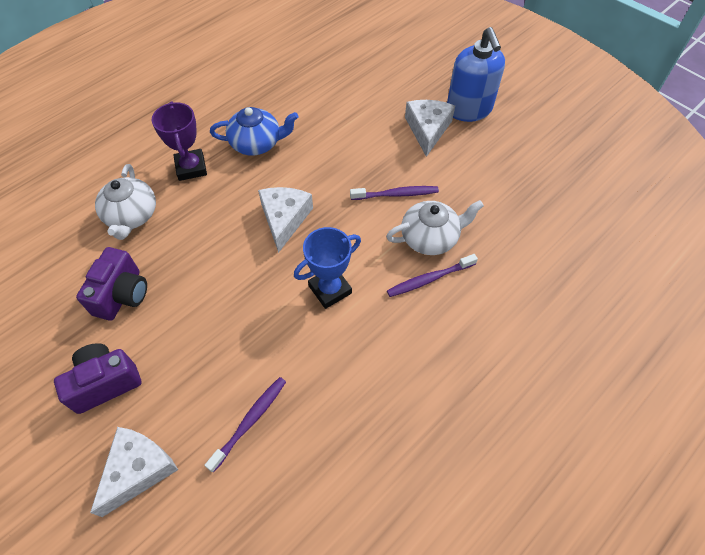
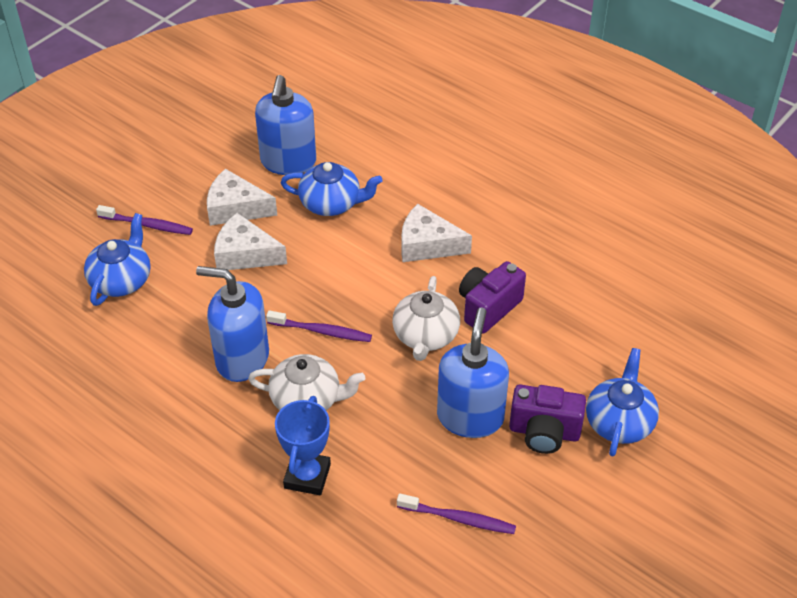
blue soap dispenser: 1 -> 3
blue teapot: 1 -> 3
purple trophy: 1 -> 0

